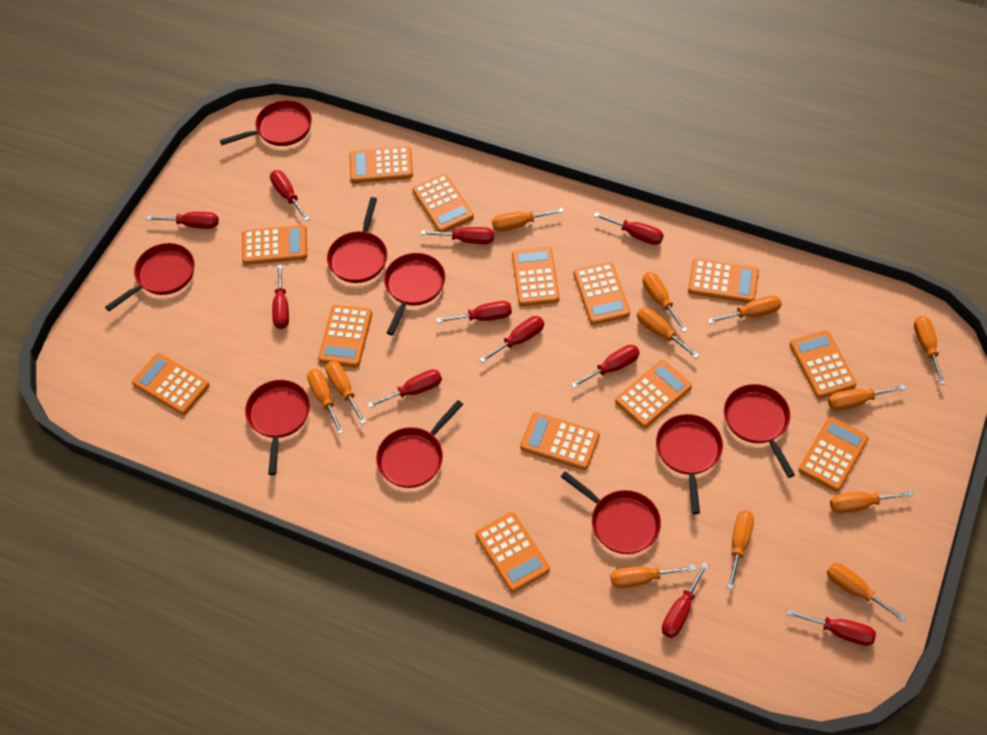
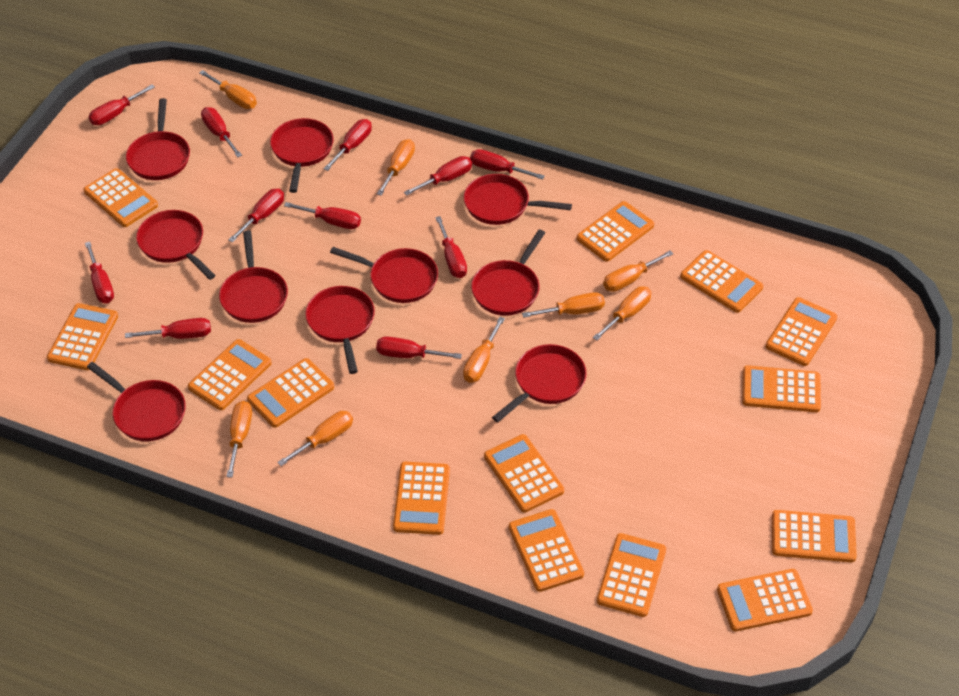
orange calculator: 13 -> 14
orange screwdriver: 12 -> 8
red pan: 9 -> 10

